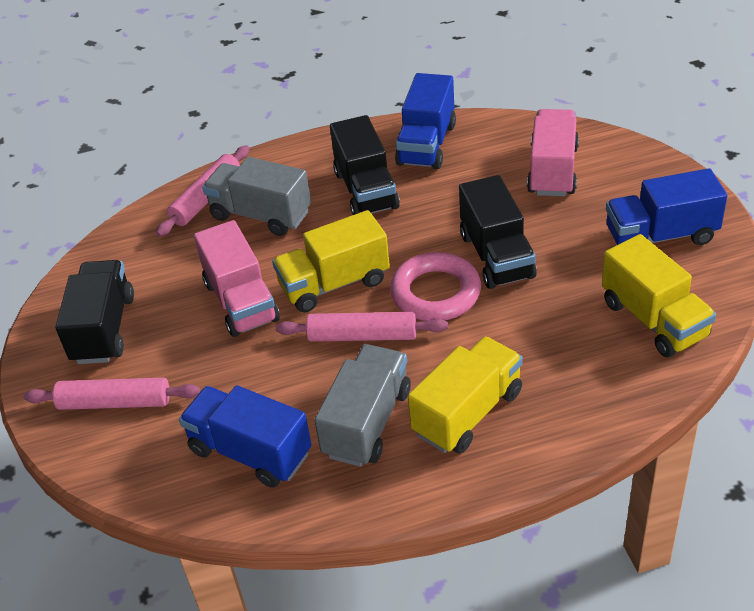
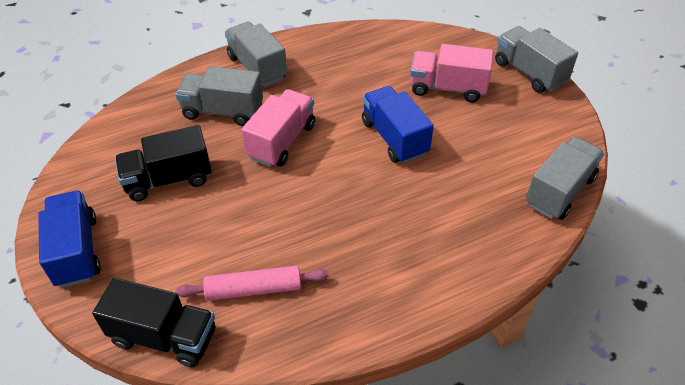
black truck: 3 -> 2
blue truck: 3 -> 2
grey truck: 2 -> 4
pink ring: 1 -> 0
pink rolling pin: 3 -> 1
yellow truck: 3 -> 0

